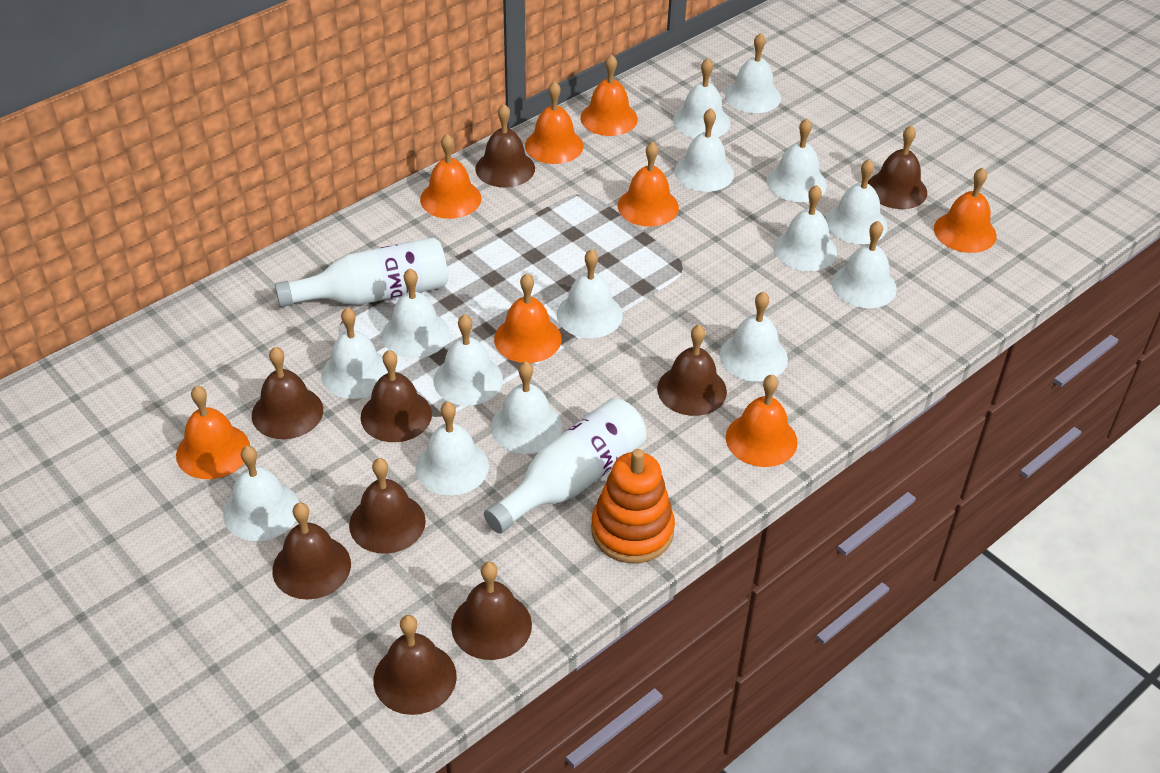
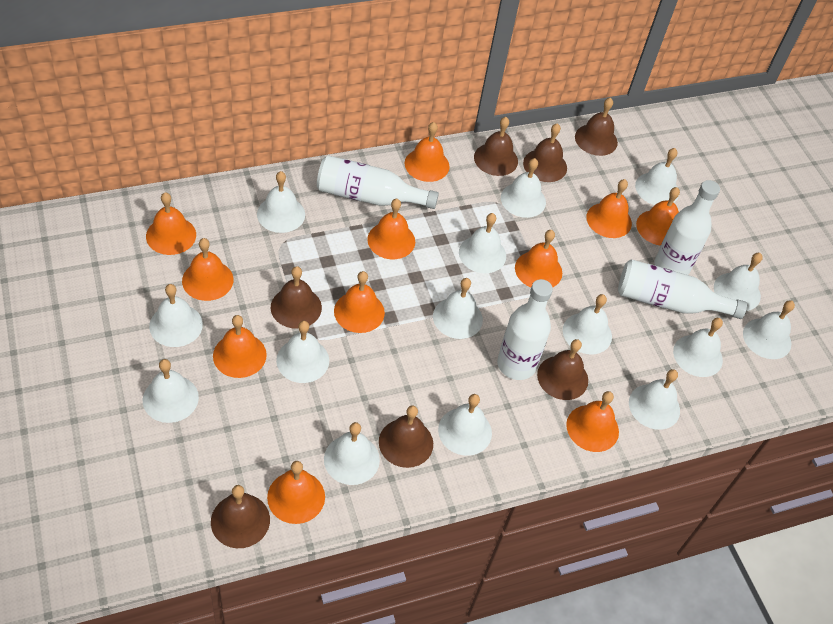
brown bell: 9 -> 7
orange bell: 8 -> 11
orange stacking toy: 1 -> 0
white bottle: 2 -> 4

